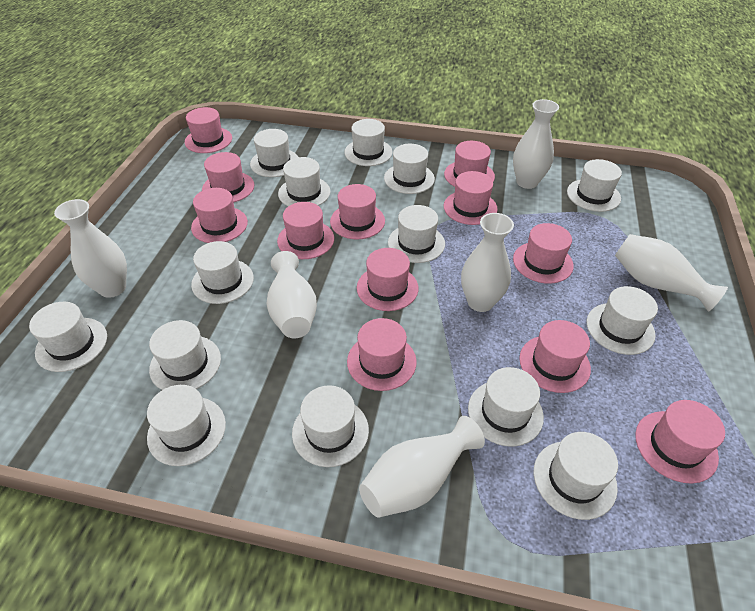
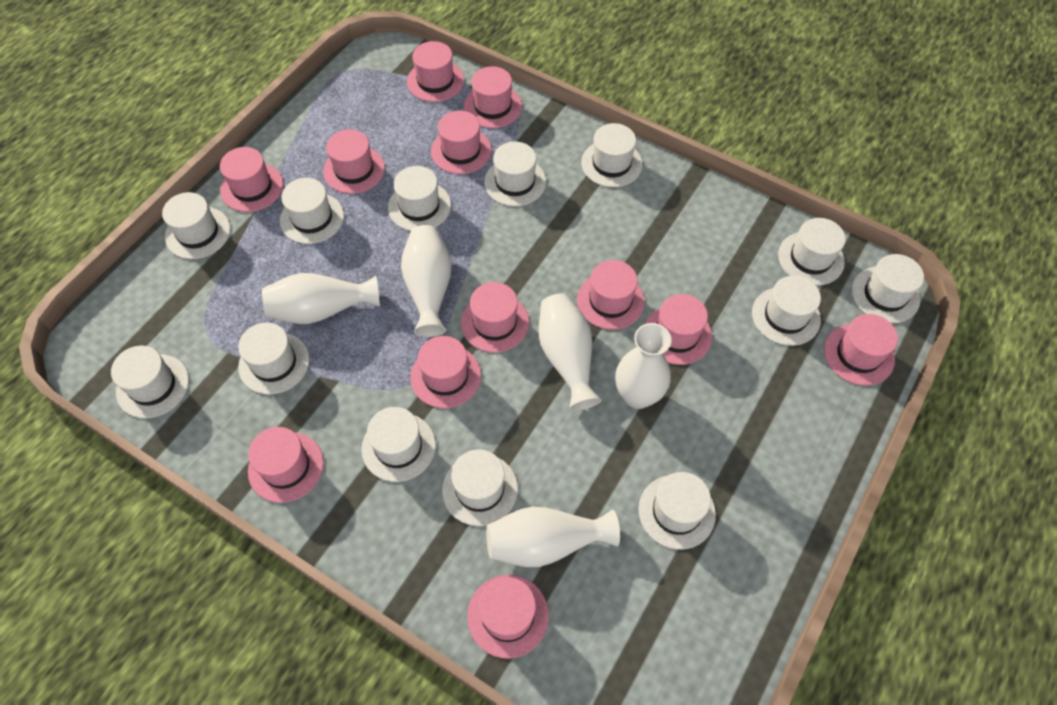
white hat: 14 -> 13
white vase: 6 -> 5

